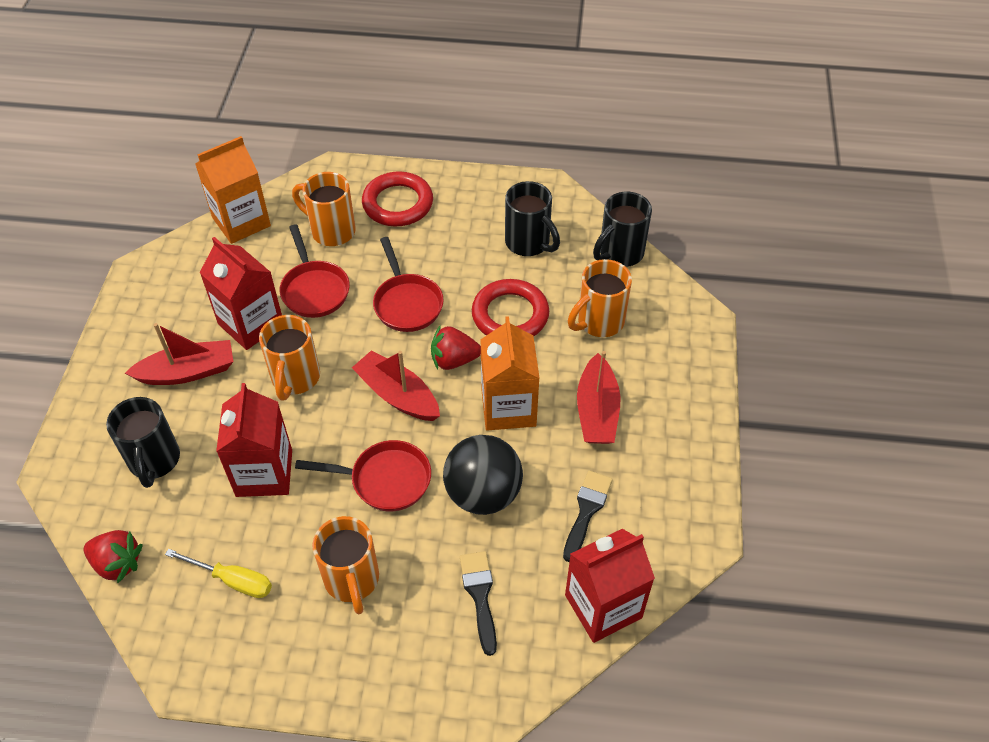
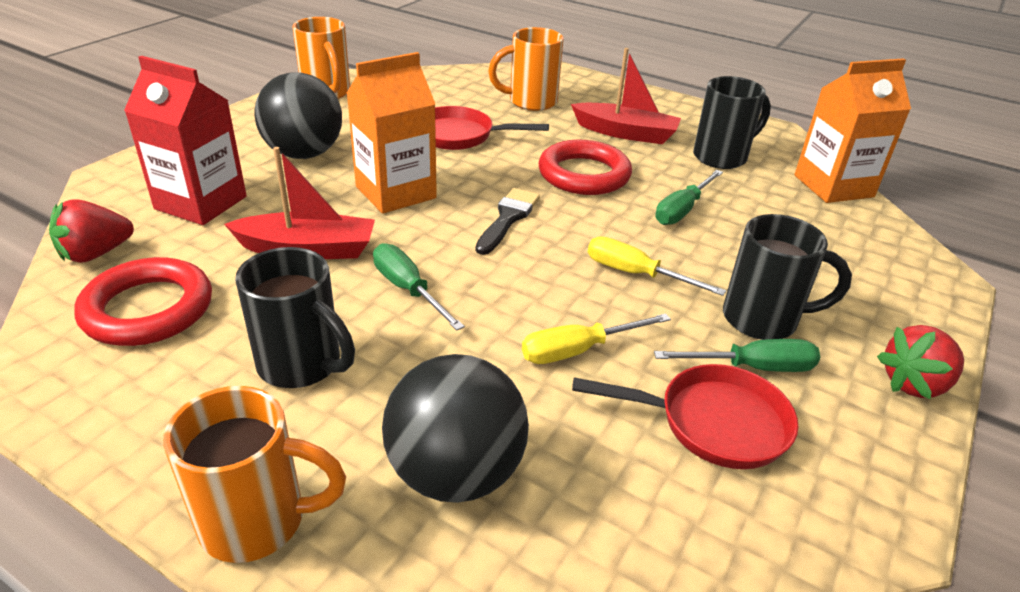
black ball: 1 -> 2
black brush: 2 -> 1
green screwdriver: 0 -> 3
orange mug: 4 -> 3
red boat: 3 -> 2
red carton: 3 -> 1
red pan: 3 -> 2
yellow screwdriver: 1 -> 2

